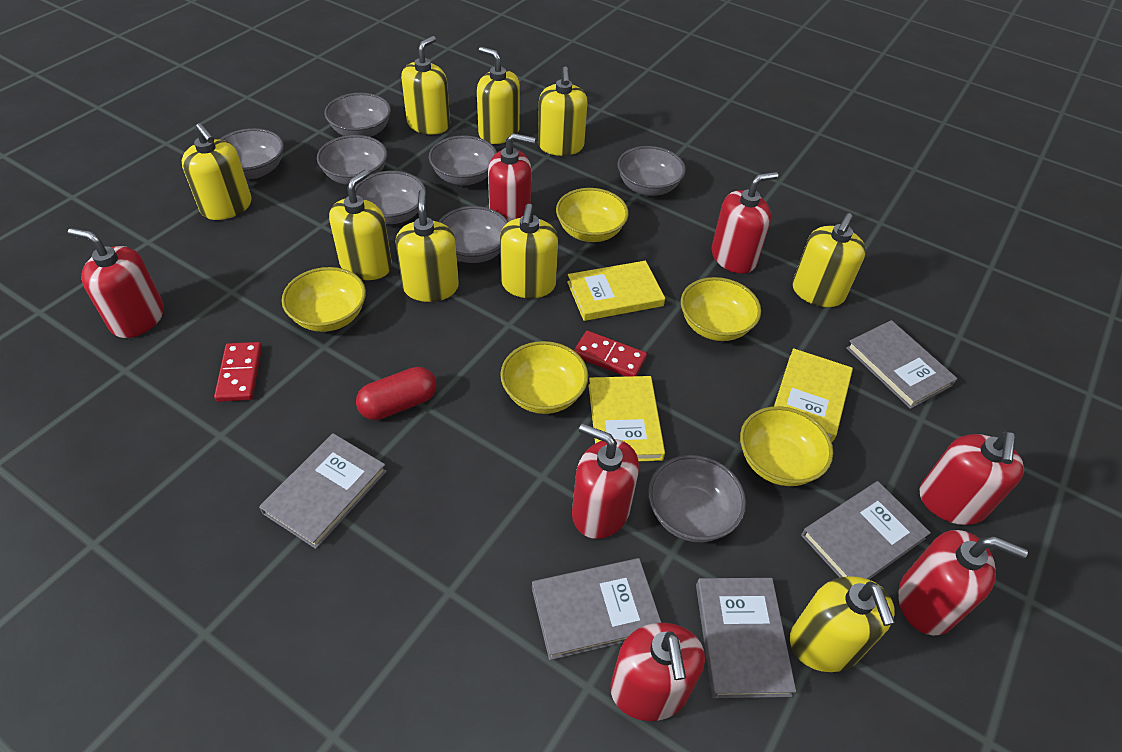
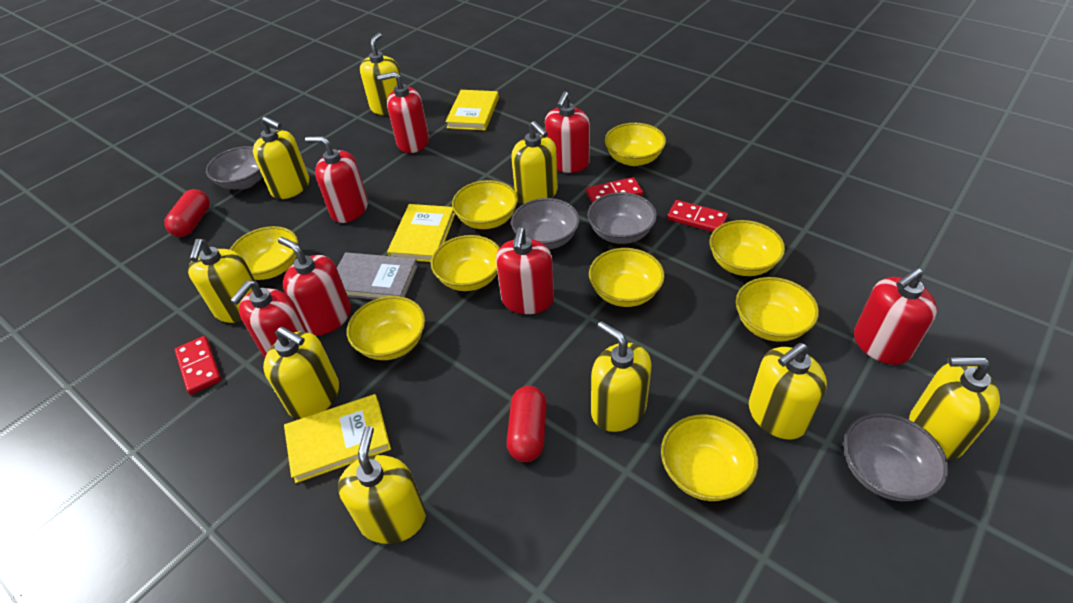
grey book: 5 -> 1
grey bowl: 8 -> 4
red capsule: 1 -> 2
red domino: 2 -> 3
yellow bowl: 5 -> 9

